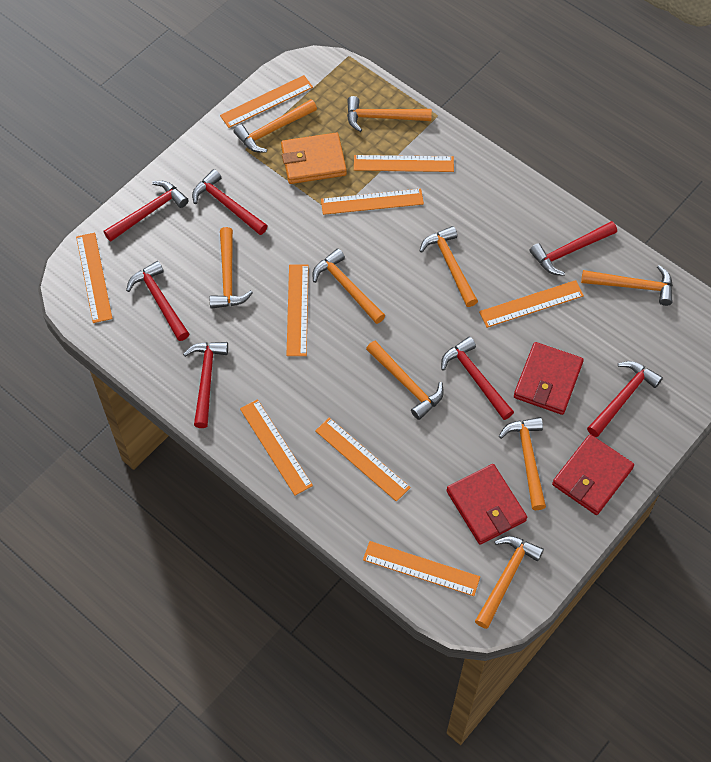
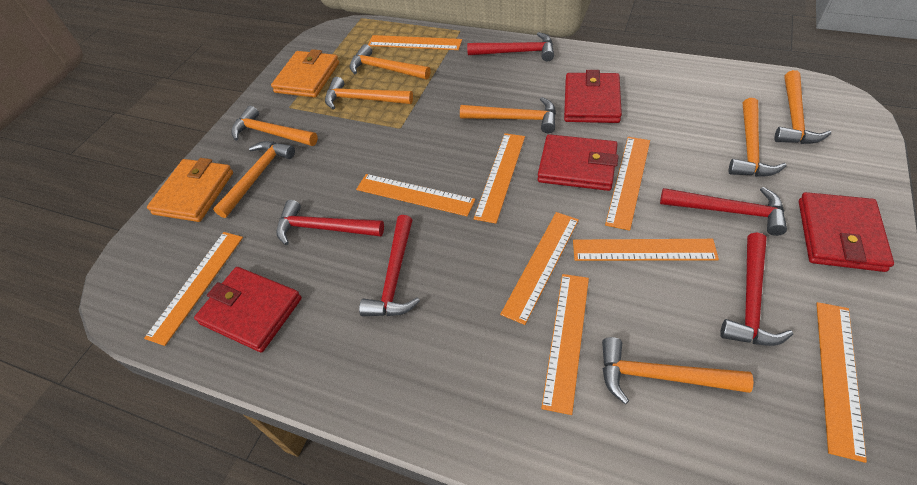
orange hammer: 9 -> 8
orange wallet: 1 -> 2
red hammer: 7 -> 5
red wallet: 3 -> 4

